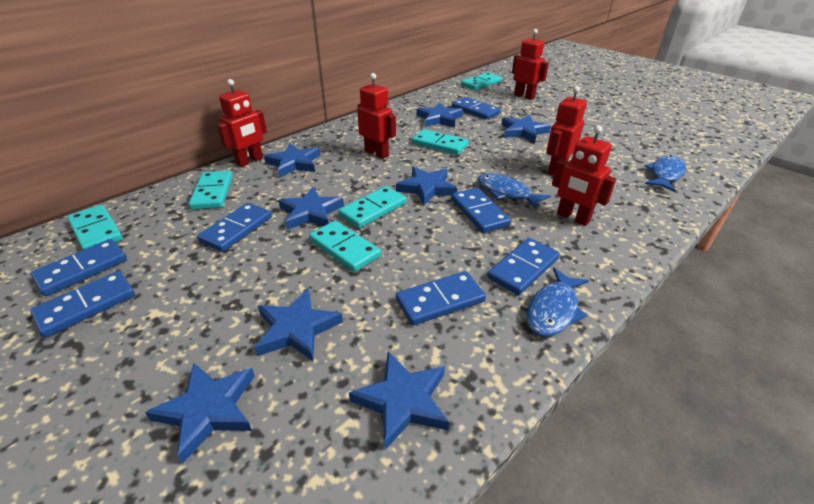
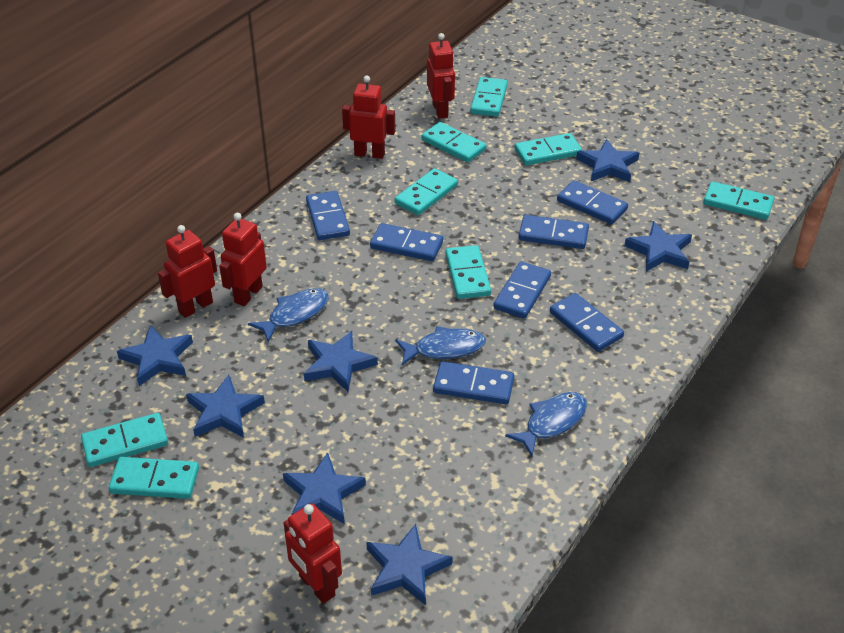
blue star: 8 -> 7
turquoise domino: 6 -> 8

